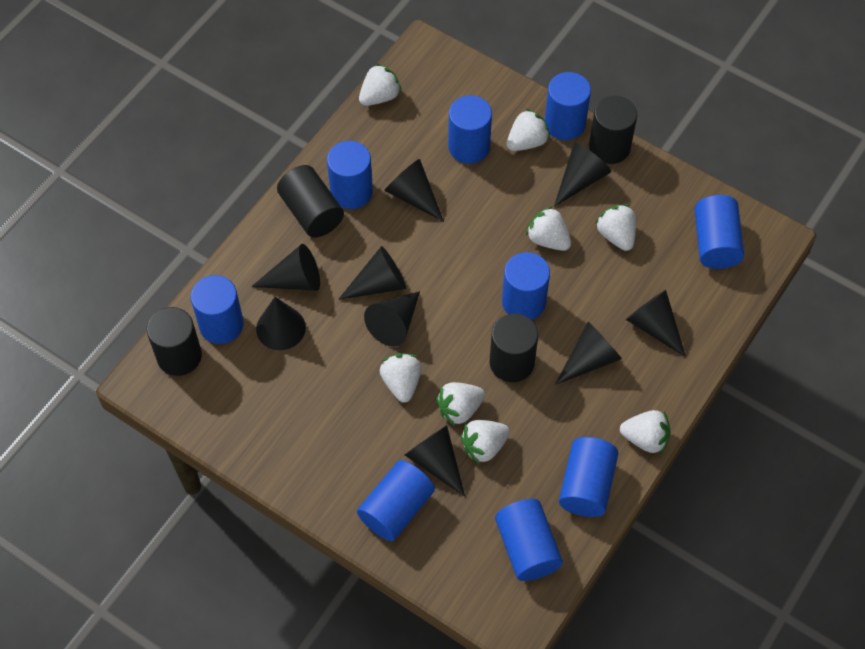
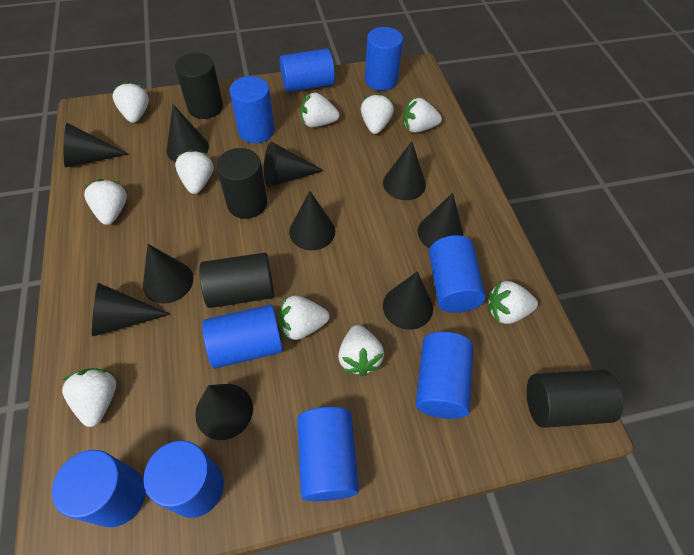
black cone: 9 -> 10
white strawberry: 8 -> 10

